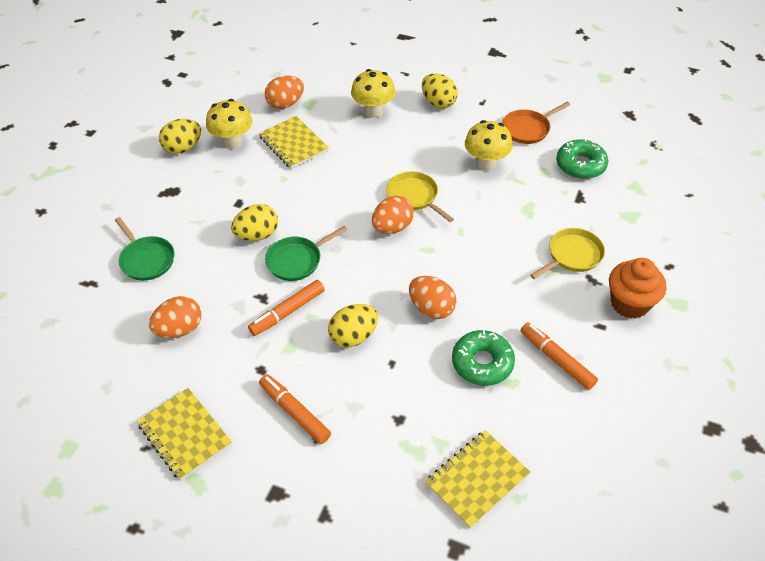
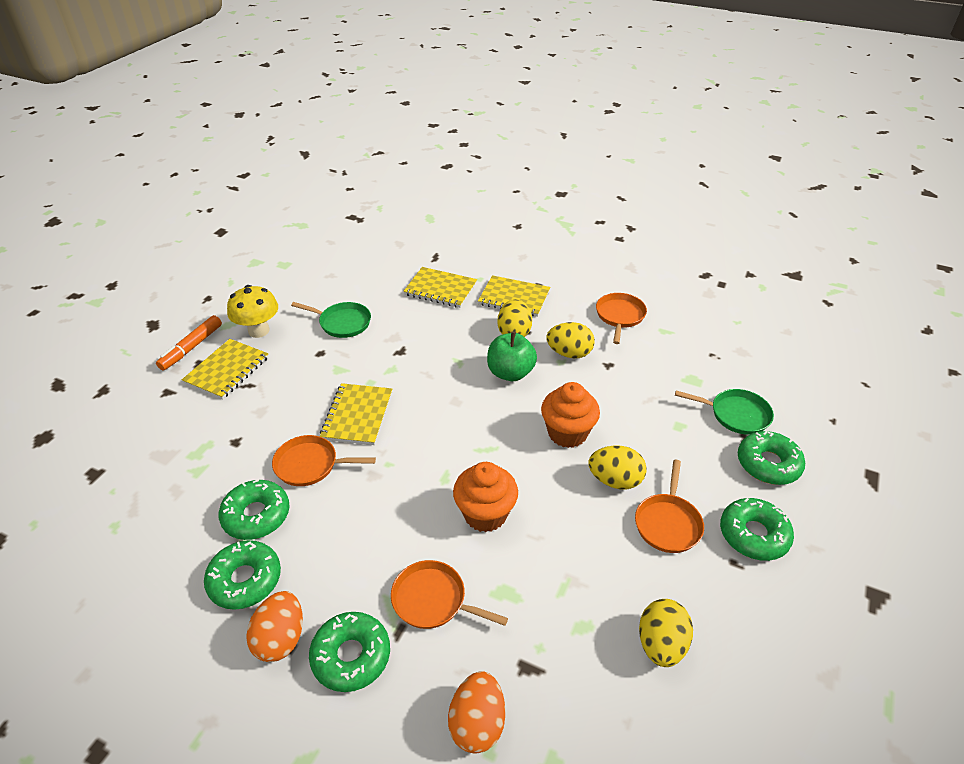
green apple: 0 -> 1
green donut: 2 -> 5
orange cupcake: 1 -> 2
orange egg: 4 -> 2
orange marker: 3 -> 1
orange pan: 1 -> 4
yellow mushroom: 3 -> 1
yellow notebook: 3 -> 4
yellow pan: 2 -> 0

